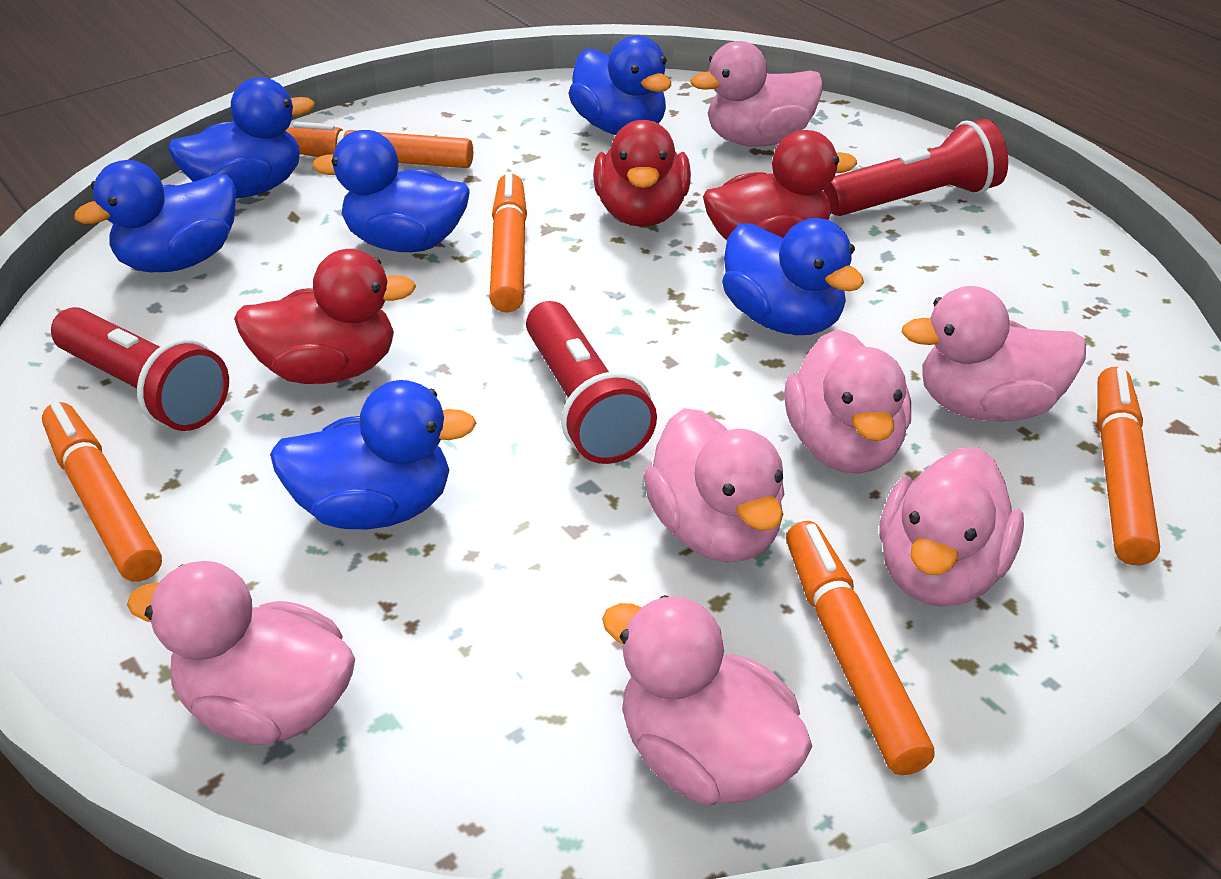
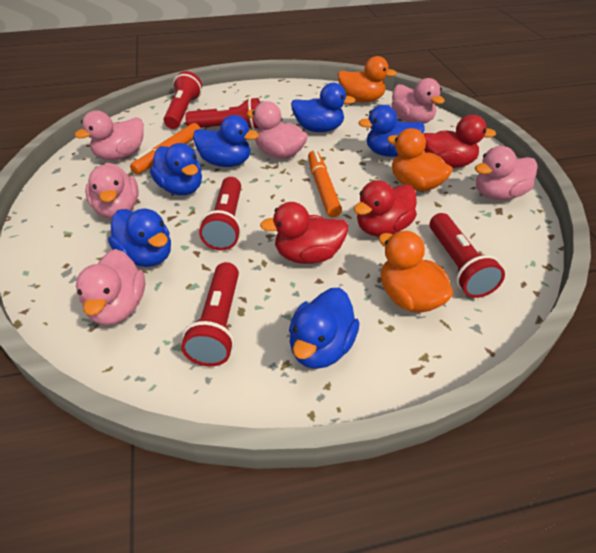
orange duck: 0 -> 3
orange marker: 5 -> 2
pink duck: 7 -> 6
red flashlight: 3 -> 5

